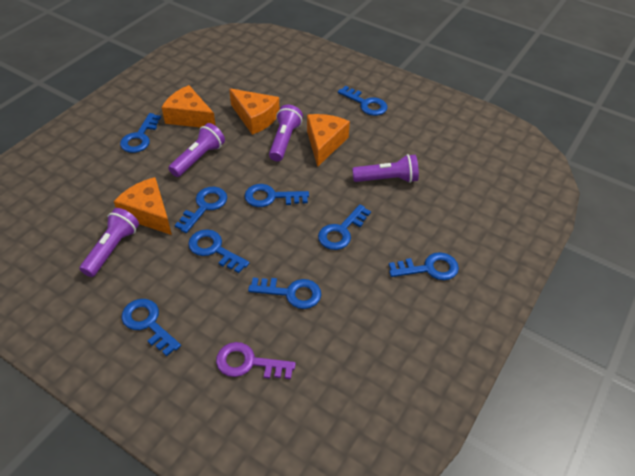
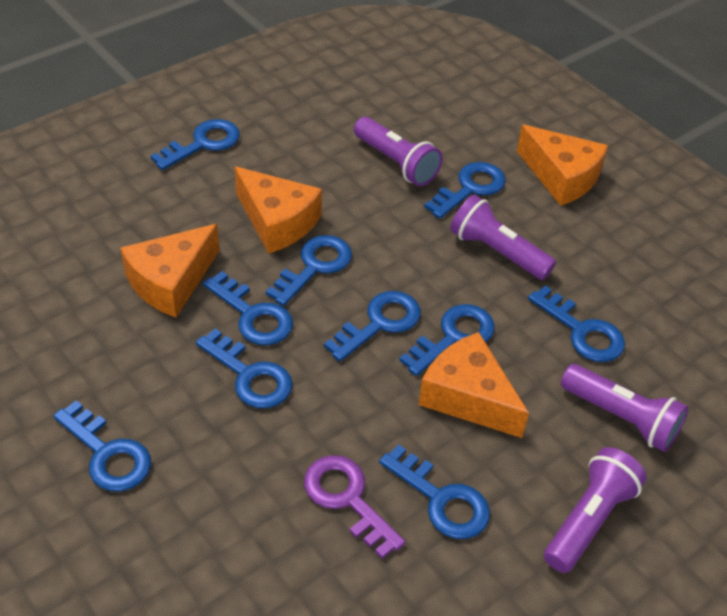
blue key: 9 -> 10

